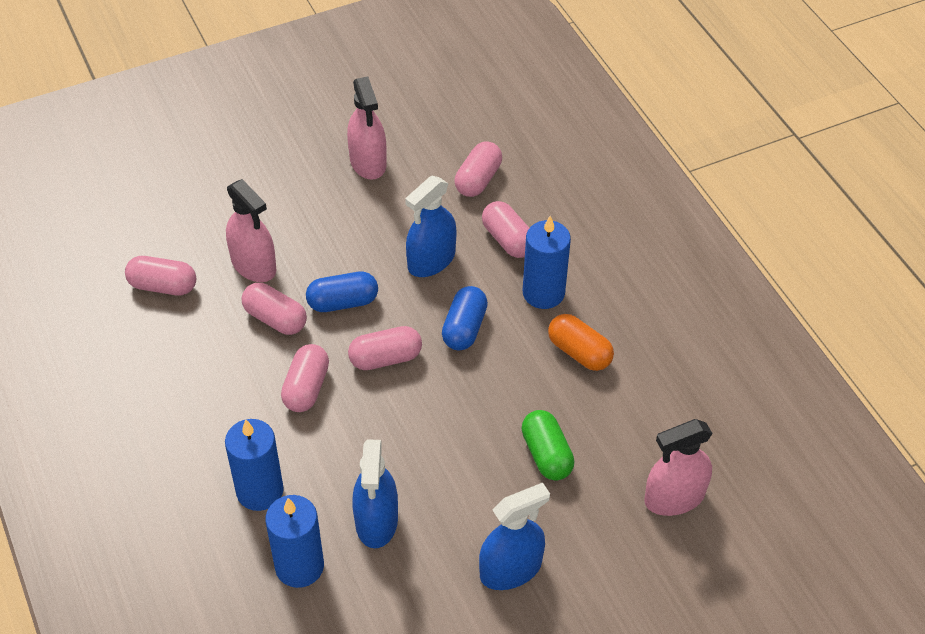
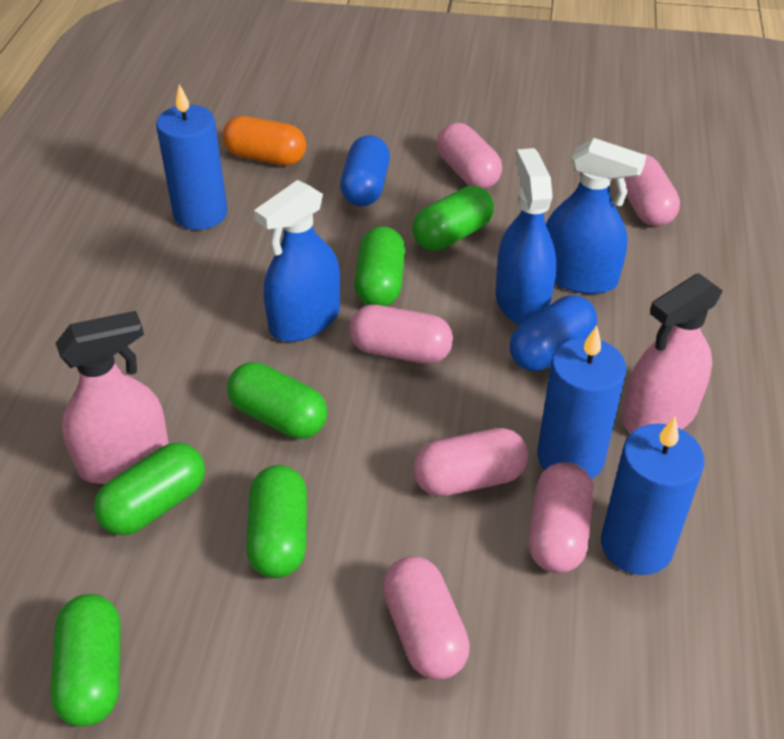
green capsule: 1 -> 6
pink spray bottle: 3 -> 2

